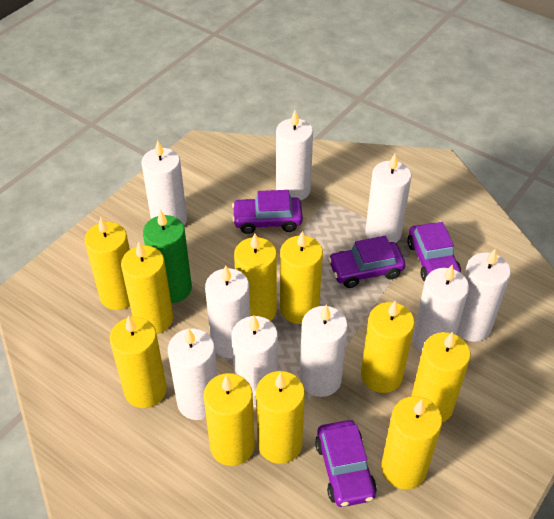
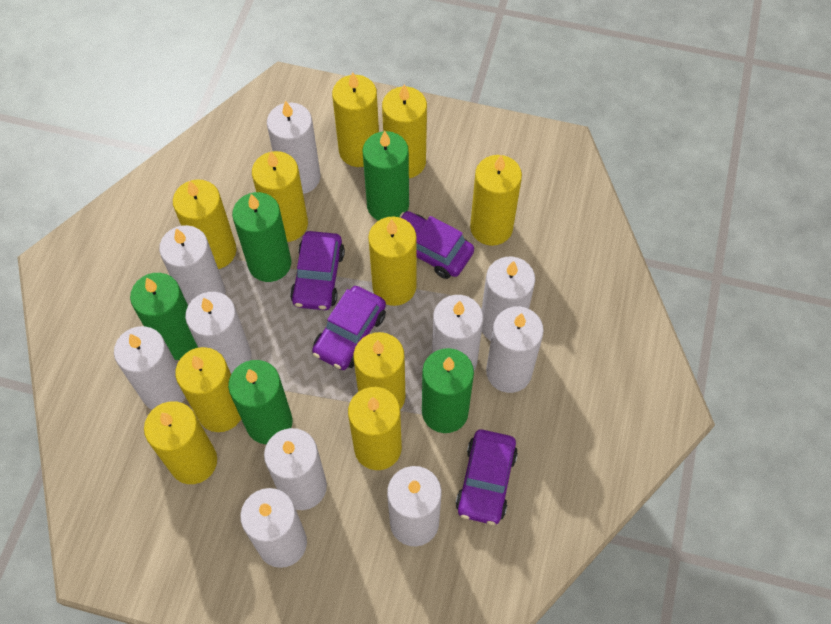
green candle: 1 -> 5
white candle: 9 -> 10

